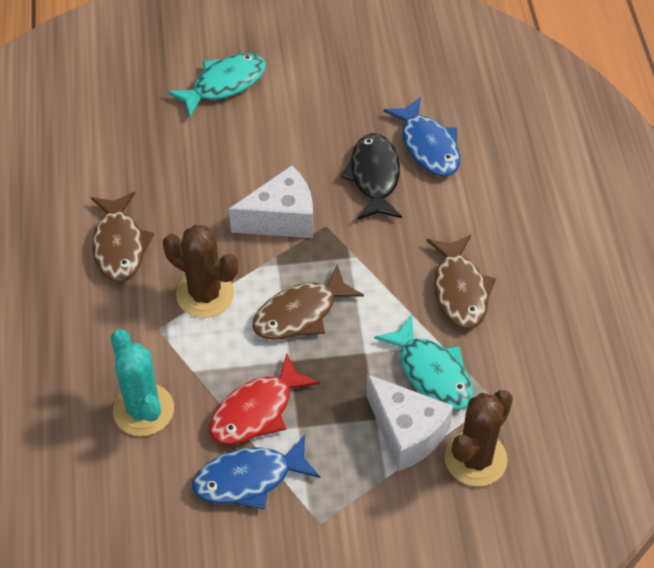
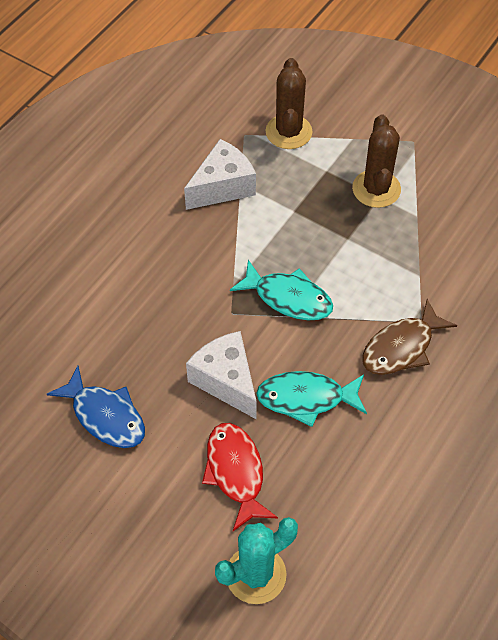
black fish: 1 -> 0
blue fish: 2 -> 1
brown fish: 3 -> 1

